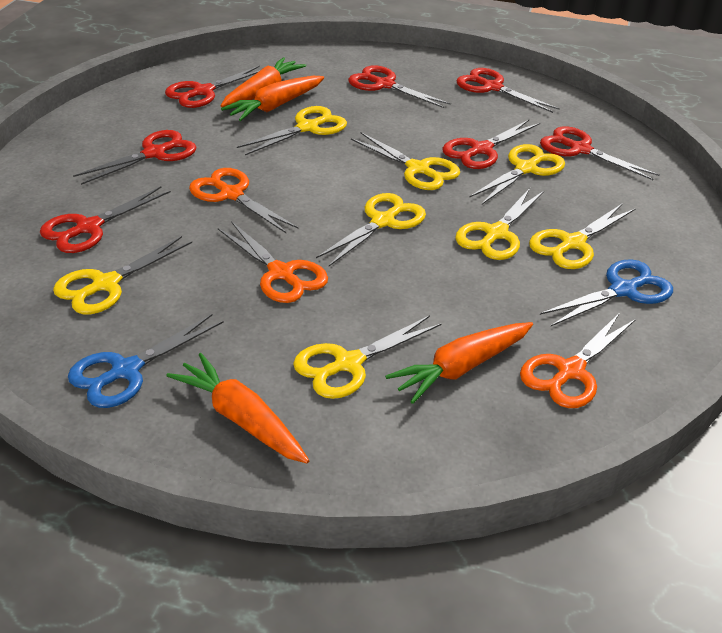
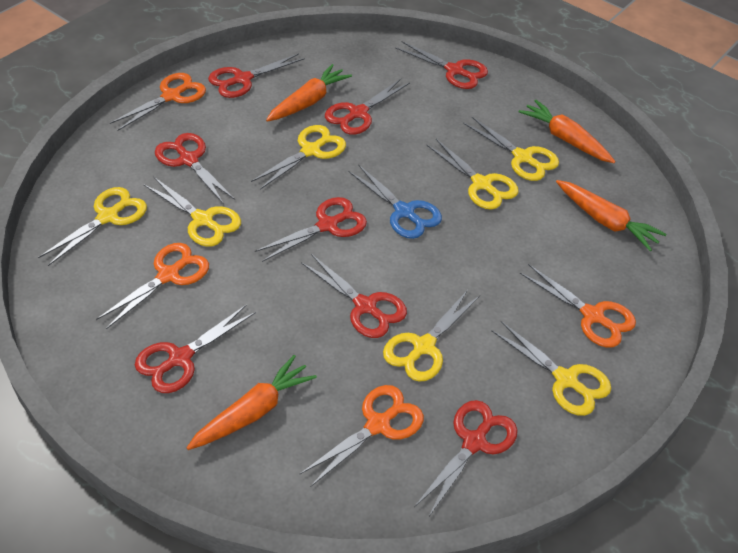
blue scissors: 2 -> 1
orange scissors: 3 -> 4
red scissors: 7 -> 8
yellow scissors: 8 -> 7

